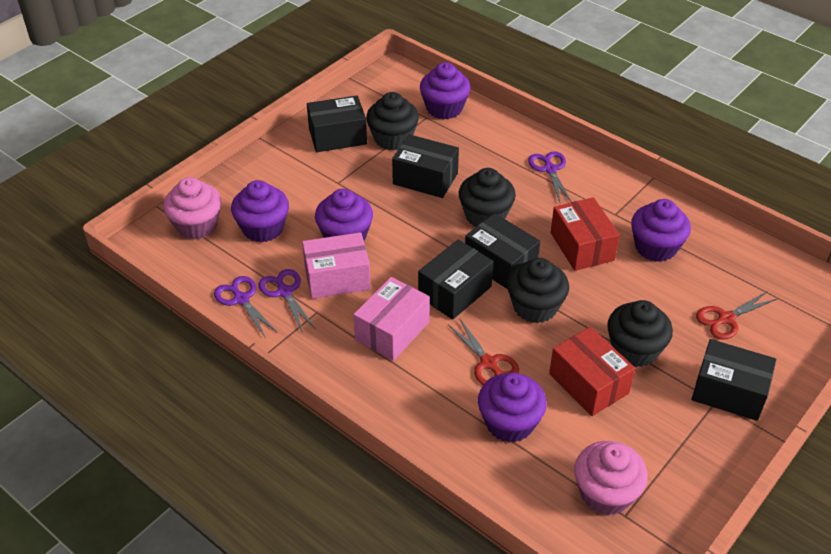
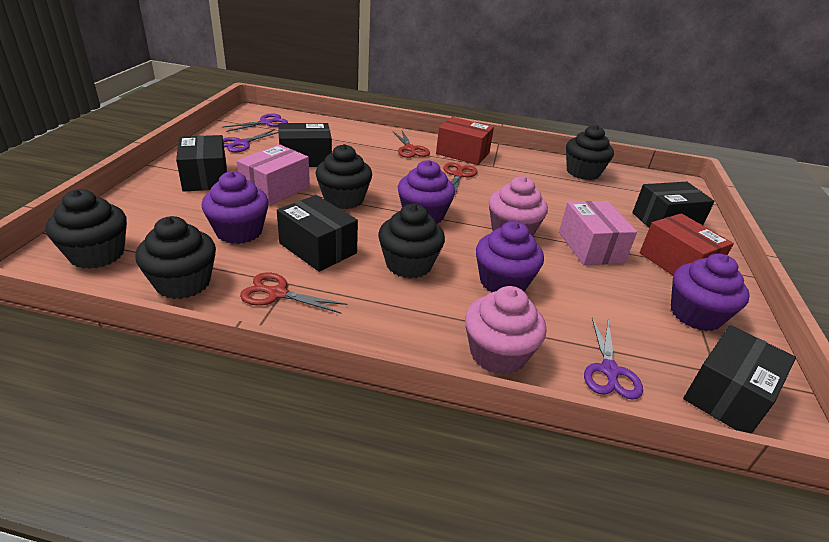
black cupcake: 4 -> 5
purple cupcake: 5 -> 4
red scissors: 2 -> 3

